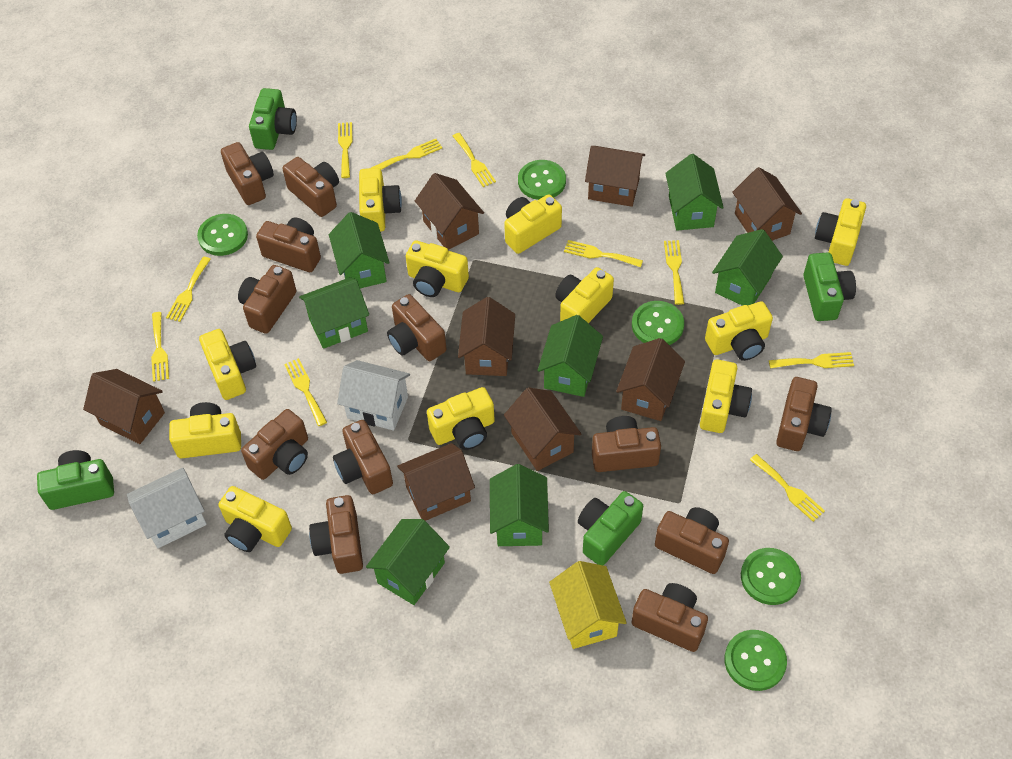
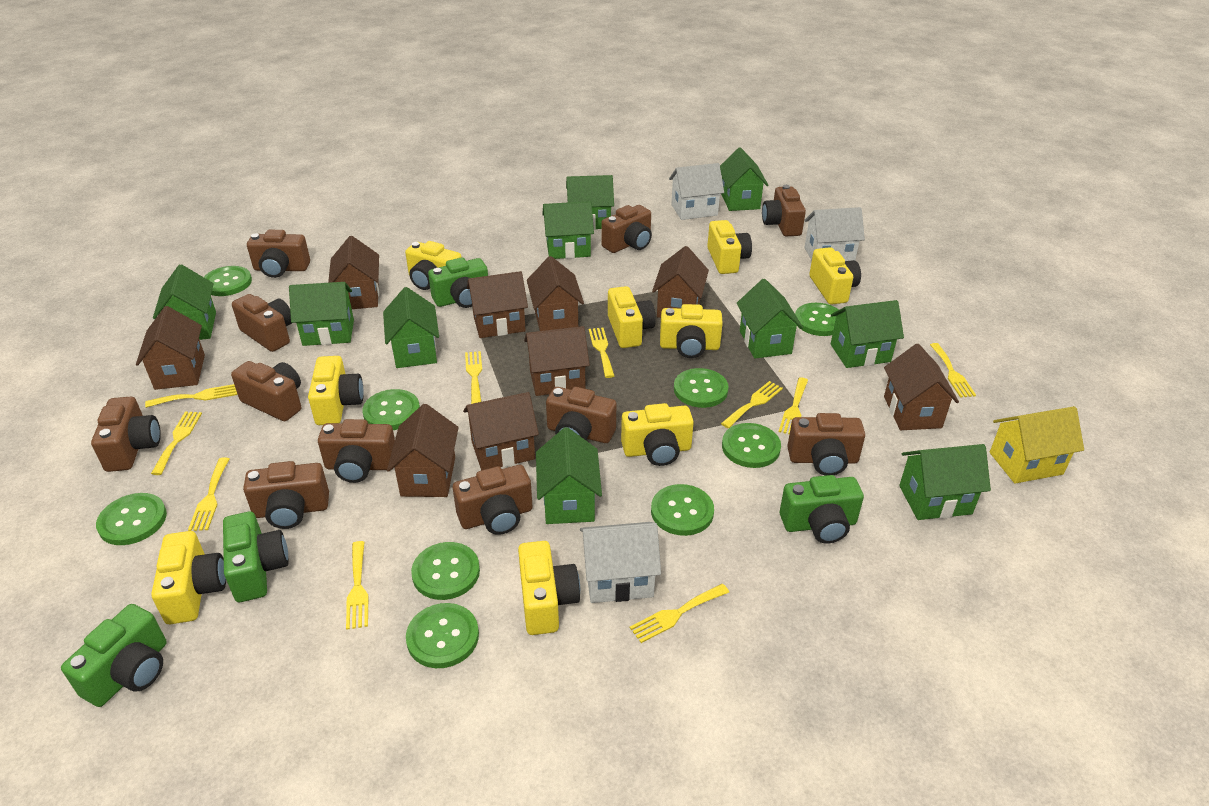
brown camera: 12 -> 11
brown house: 8 -> 9
green button: 5 -> 9
green house: 7 -> 10
white house: 2 -> 3
yellow camera: 11 -> 9

